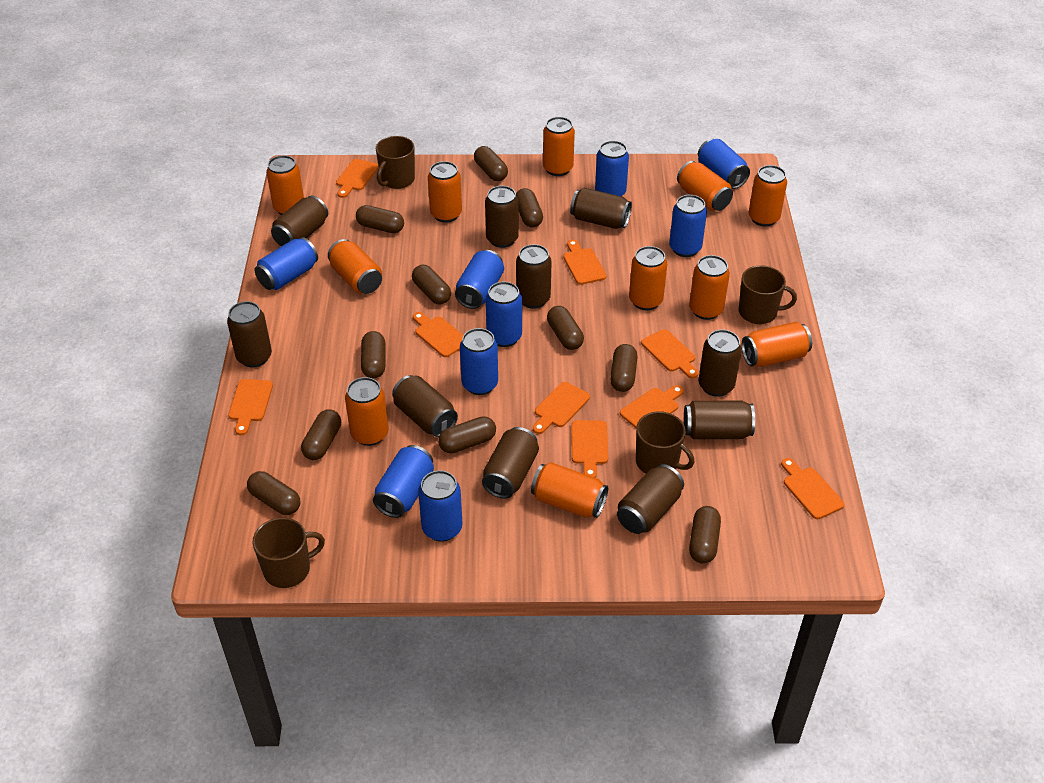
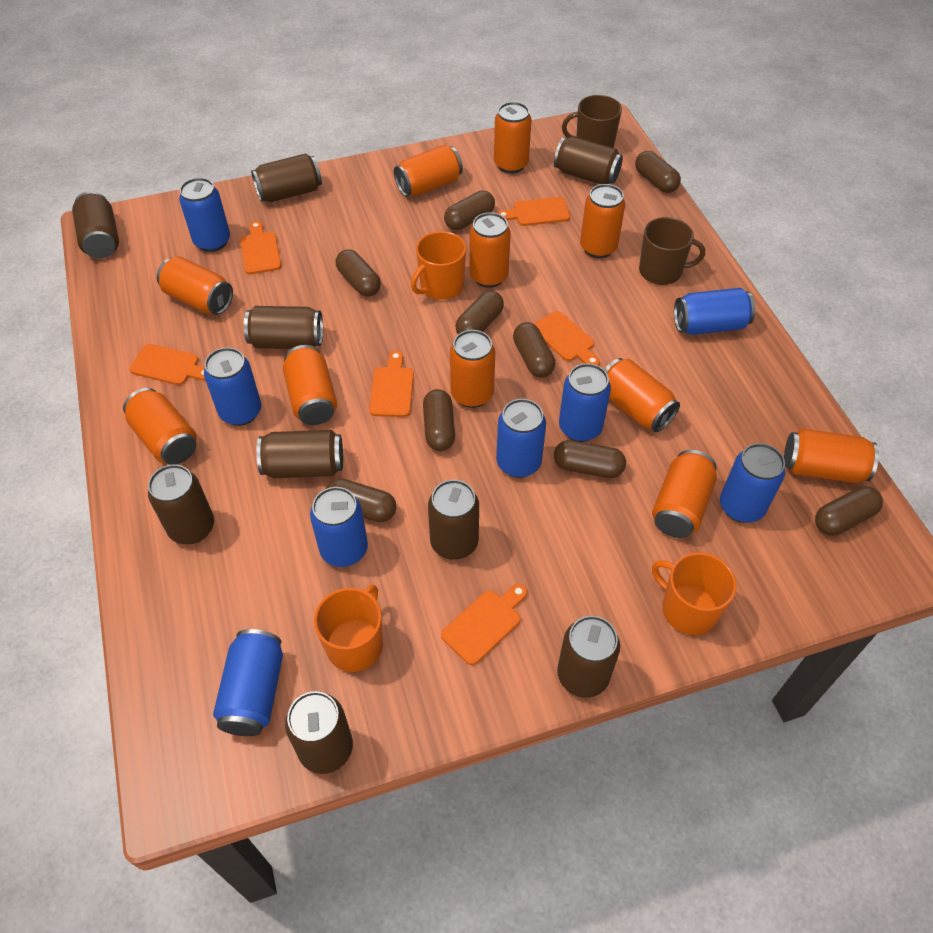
blue can: 9 -> 8
brown can: 10 -> 9
brown capsule: 11 -> 9
brown mug: 4 -> 2
orange cutting board: 9 -> 6
orange mug: 0 -> 3

